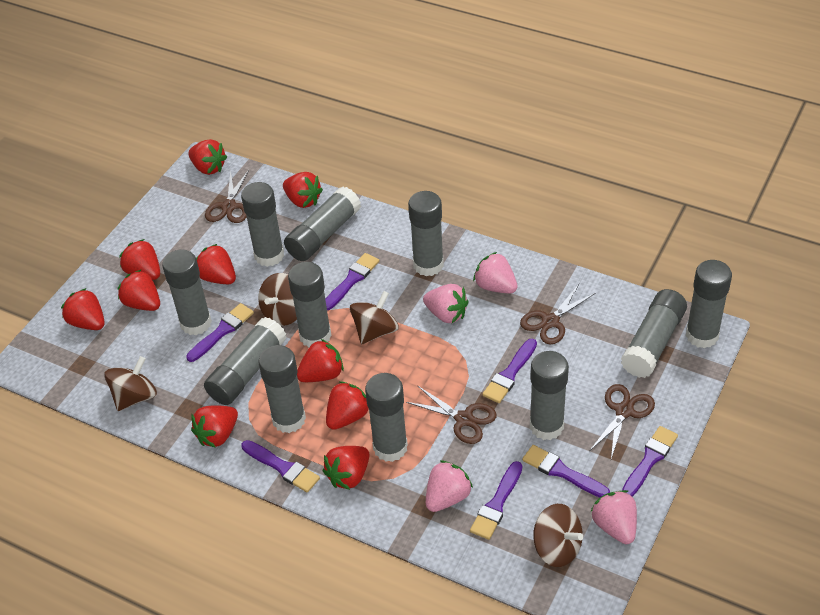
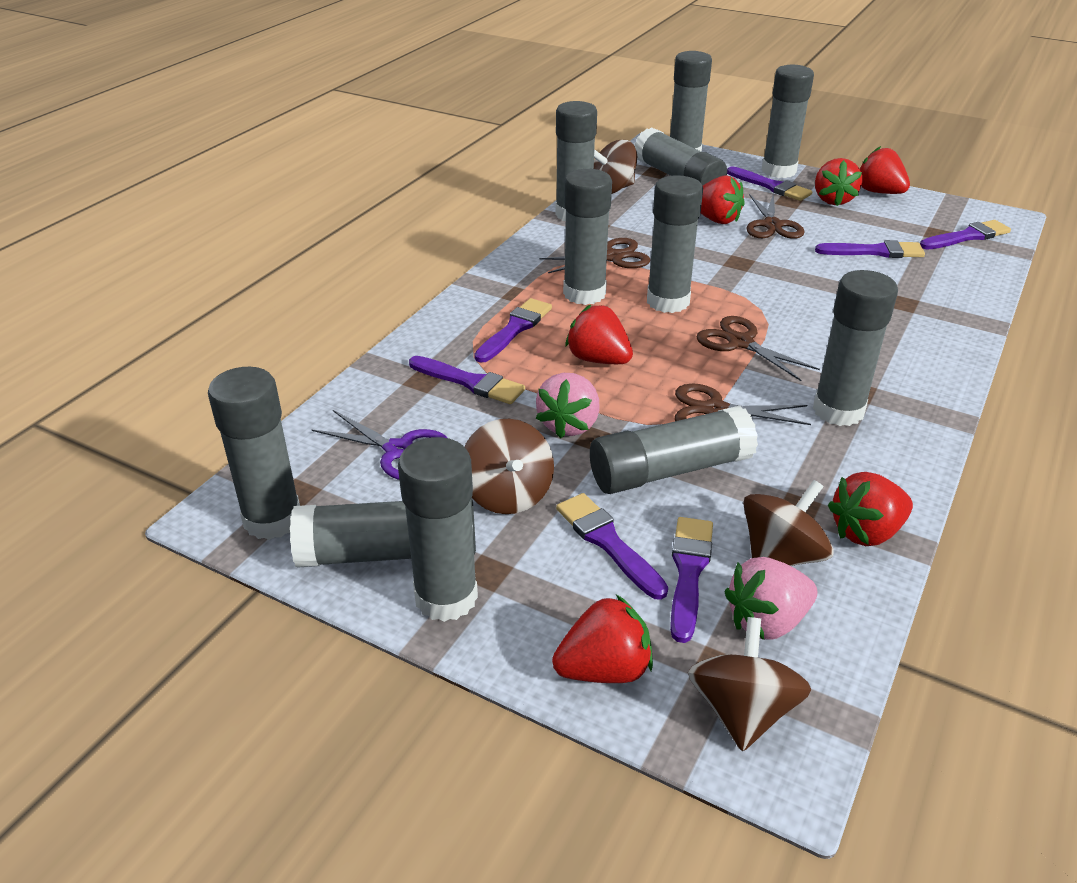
pink strawberry: 4 -> 2
purple scissors: 0 -> 1
red strawberry: 10 -> 6

